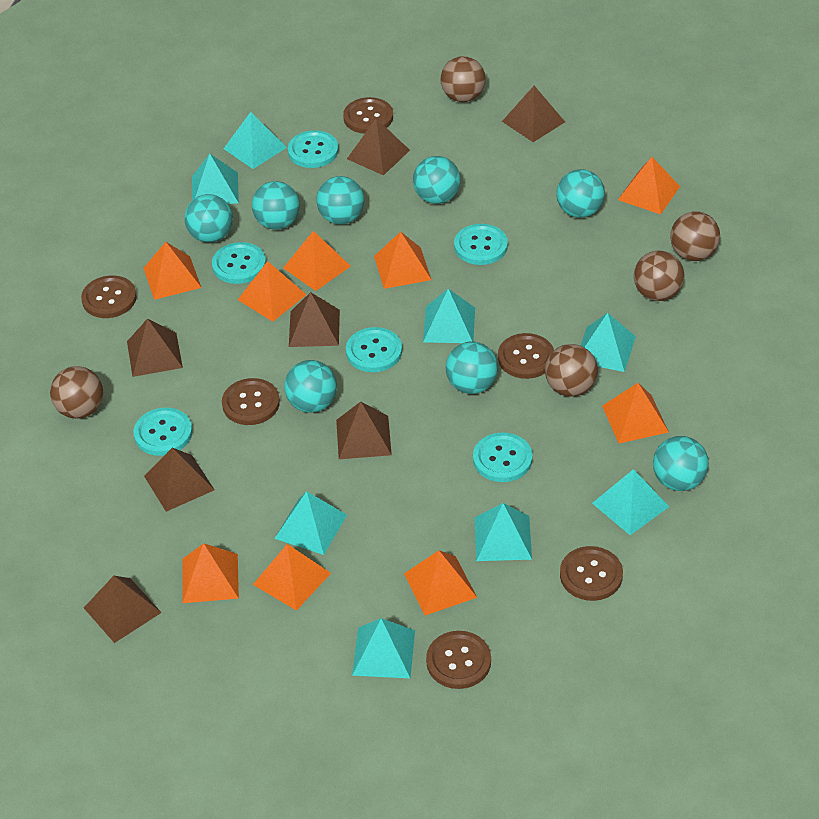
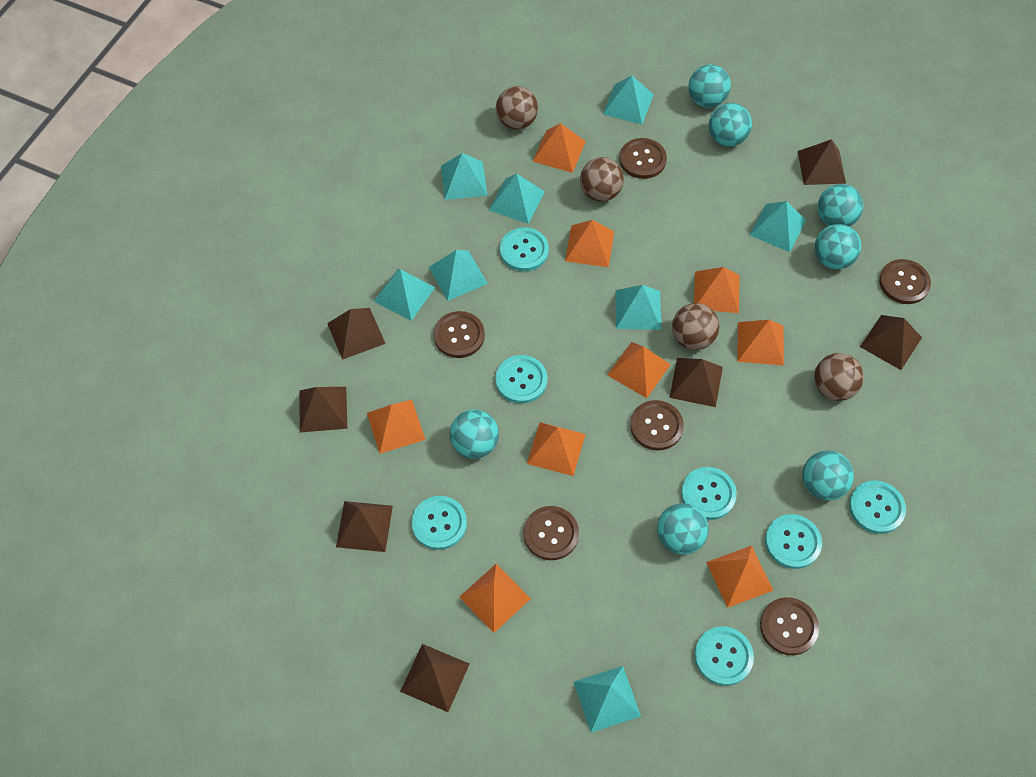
brown ball: 5 -> 4
turquoise ball: 8 -> 7
turquoise button: 6 -> 7

